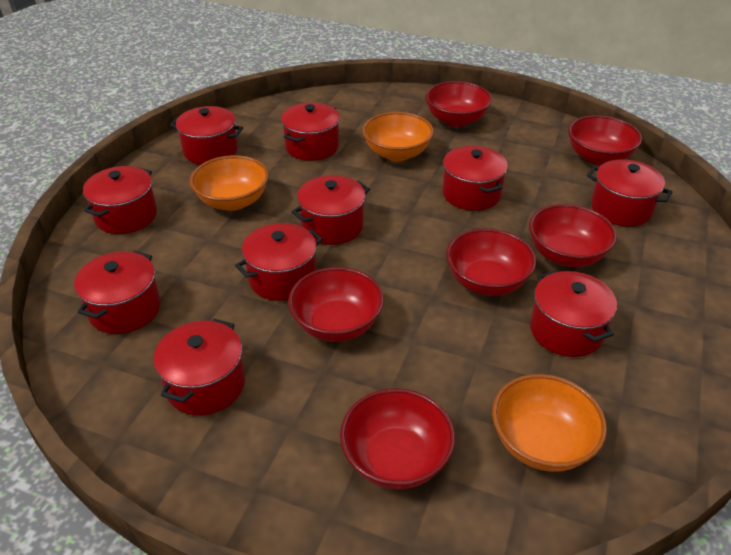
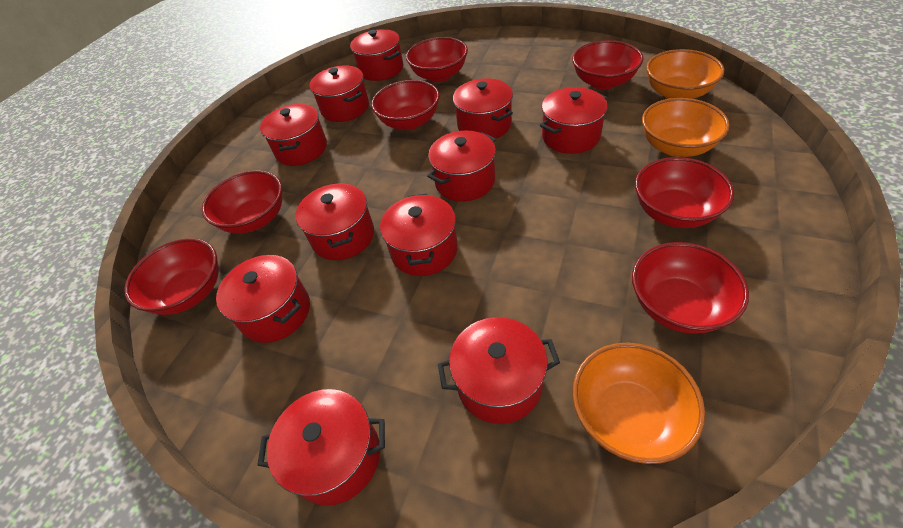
red bowl: 6 -> 7
red pot: 10 -> 11

